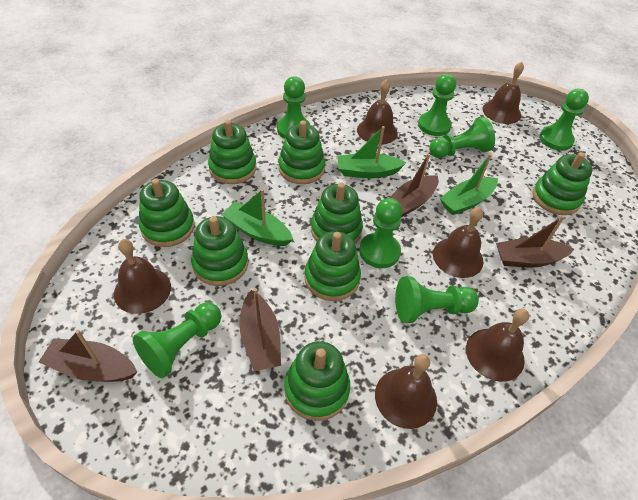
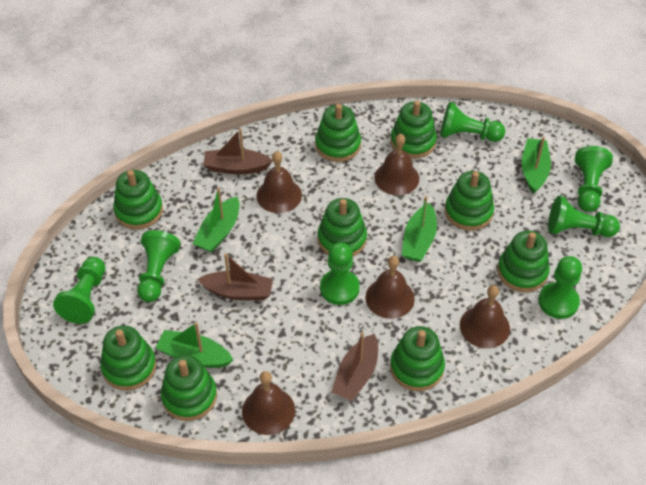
brown bell: 6 -> 5
brown boat: 4 -> 3
green boat: 3 -> 4
green stacking toy: 8 -> 9

